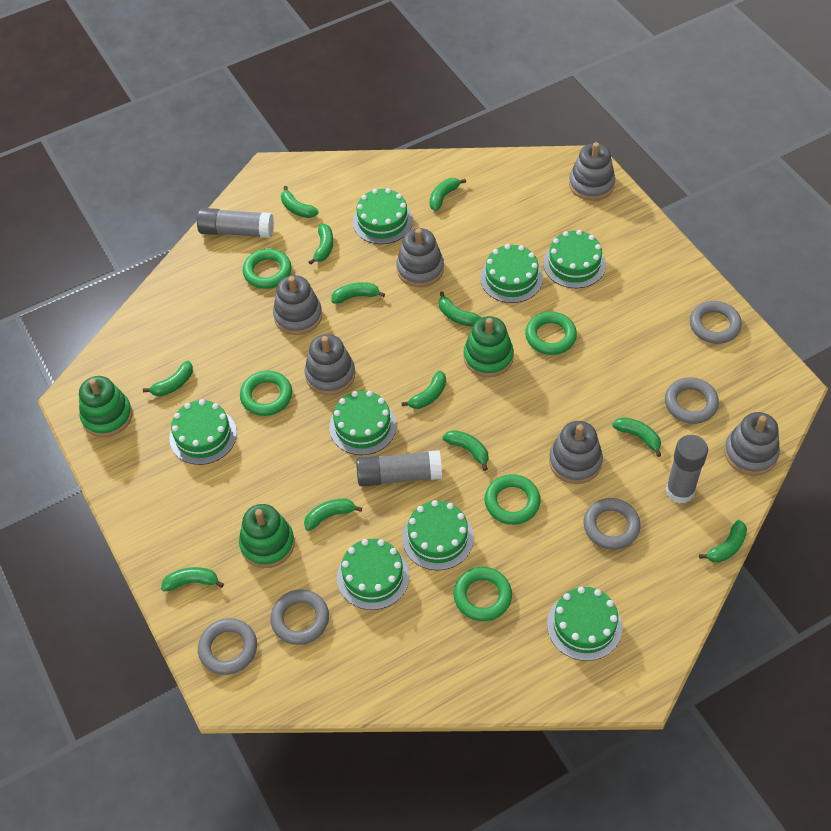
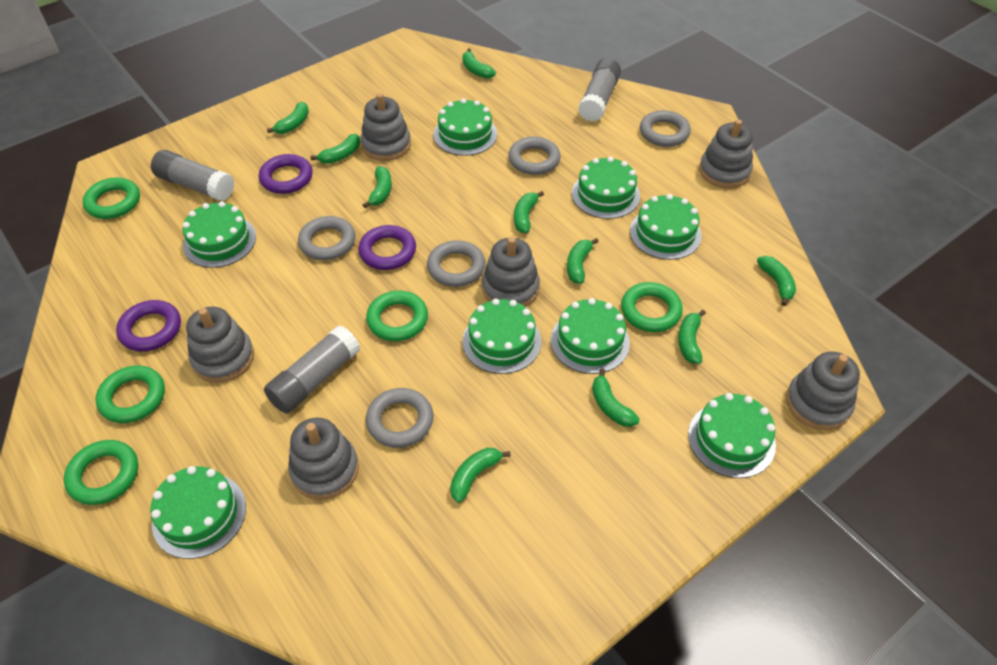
green banana: 12 -> 10
green stacking toy: 3 -> 0
purple ring: 0 -> 3

